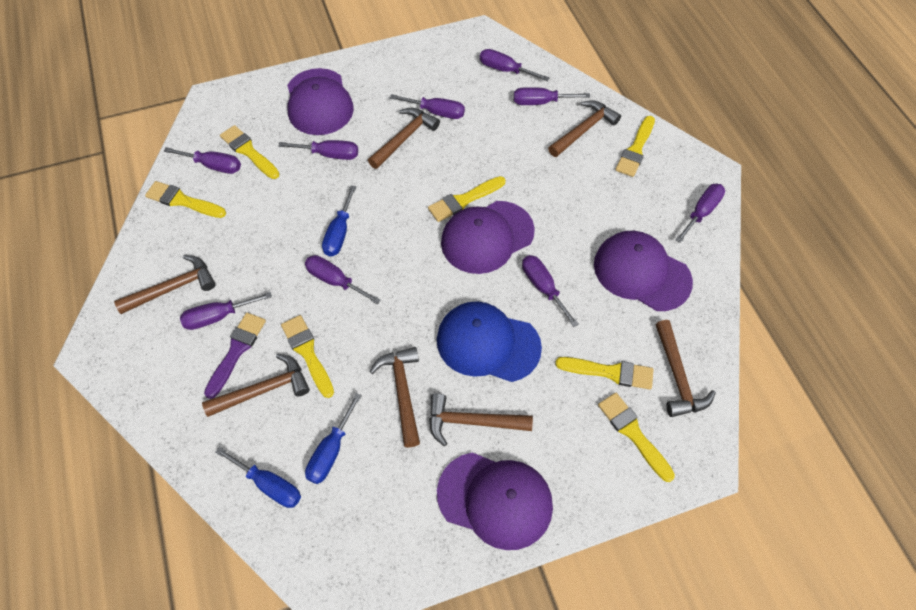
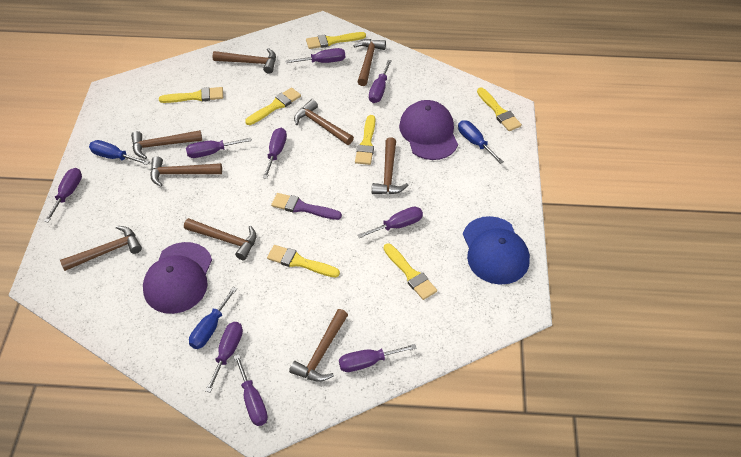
brown hammer: 7 -> 9
purple cap: 4 -> 2

